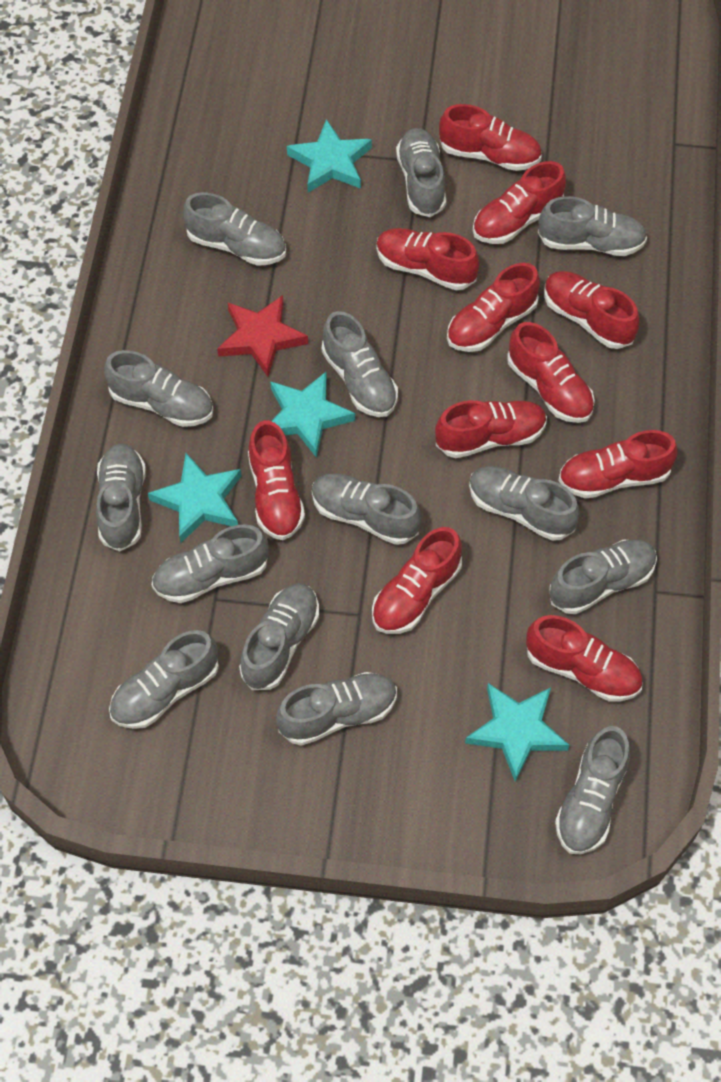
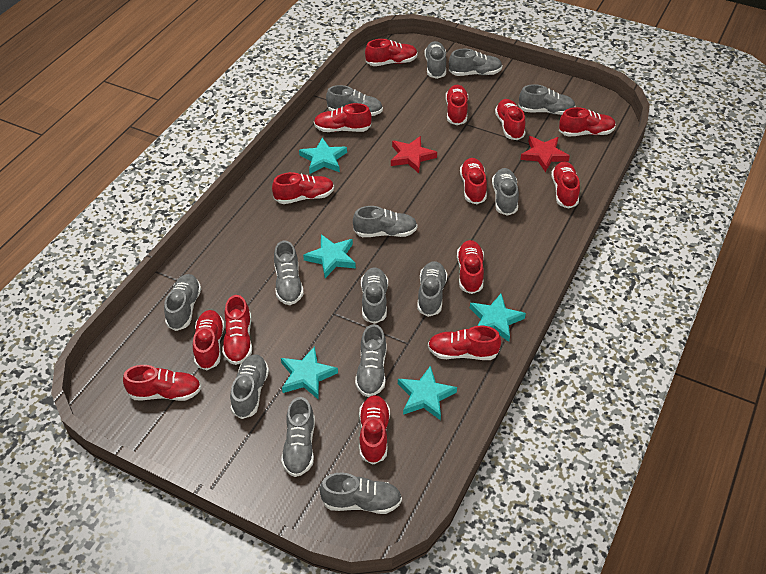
red shoe: 11 -> 14
red star: 1 -> 2
turquoise star: 4 -> 5

